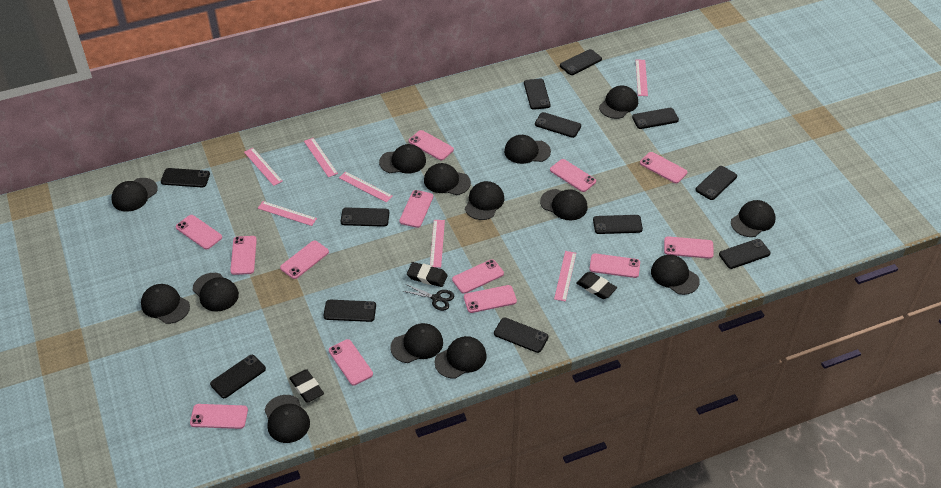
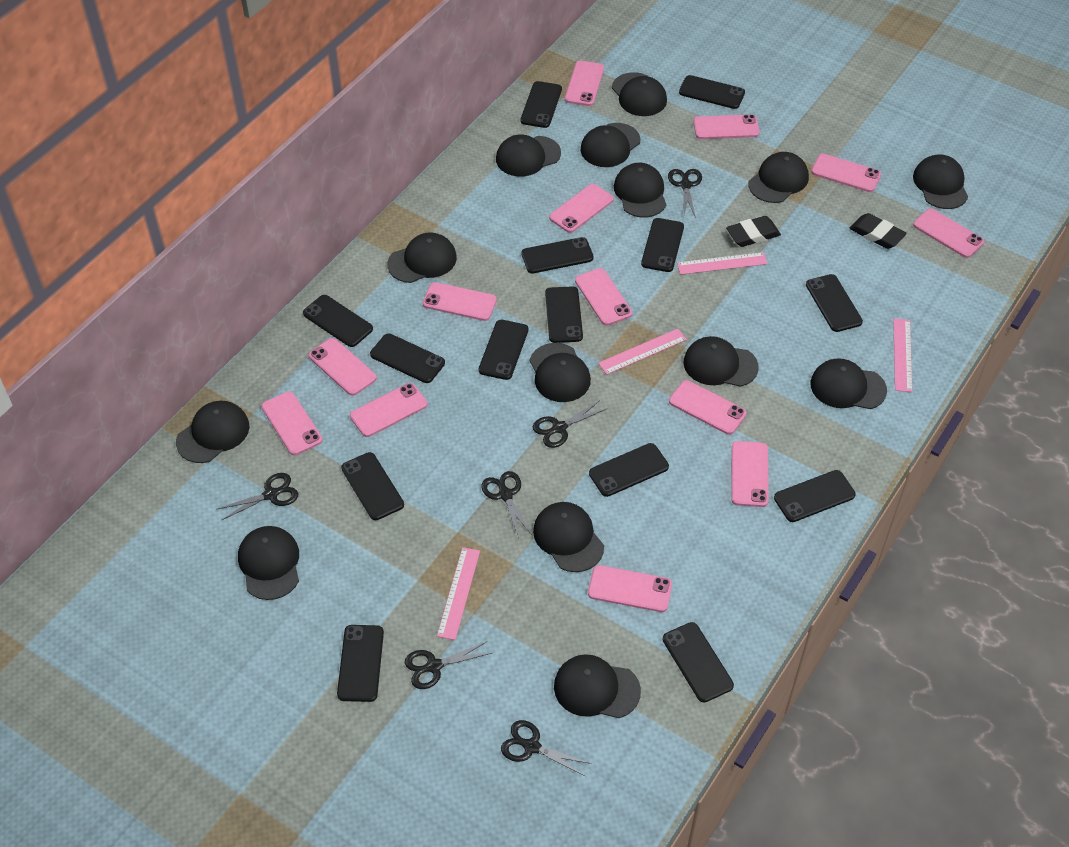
black eraser: 3 -> 2
black phone: 12 -> 14
black scissors: 1 -> 6
pink ruler: 7 -> 4

